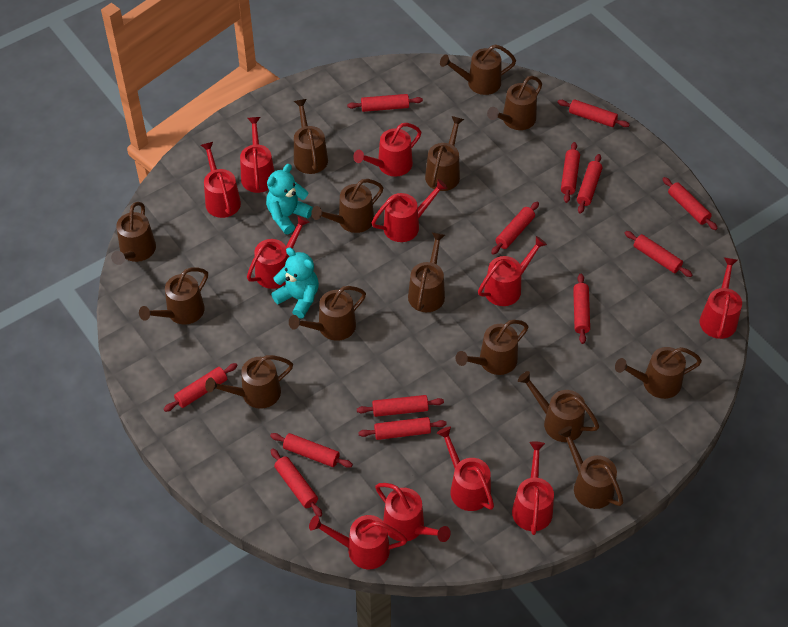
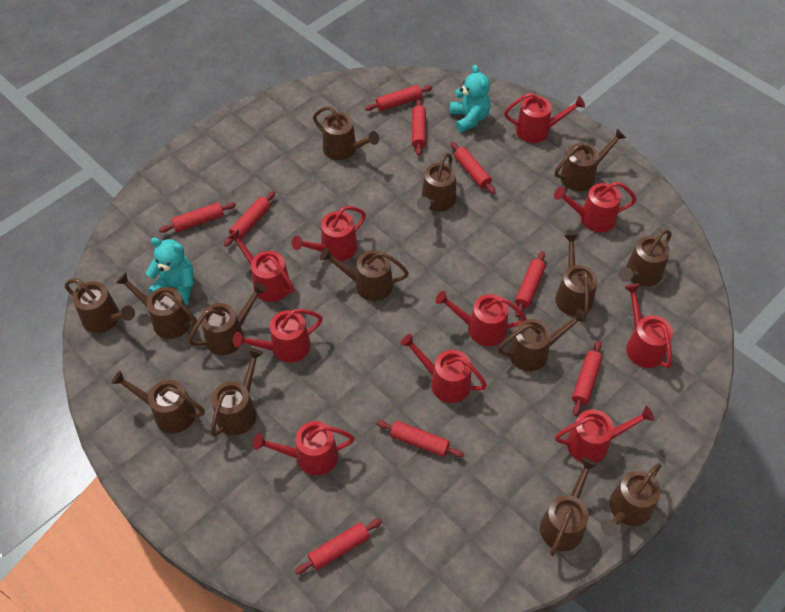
red rolling pin: 13 -> 9
red watering can: 11 -> 10

